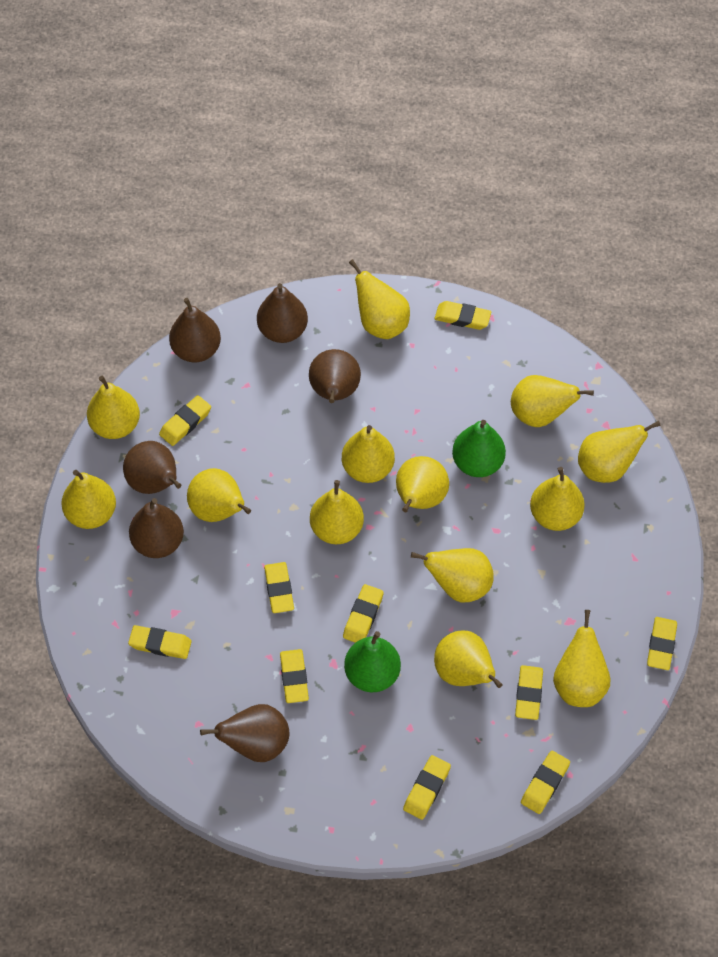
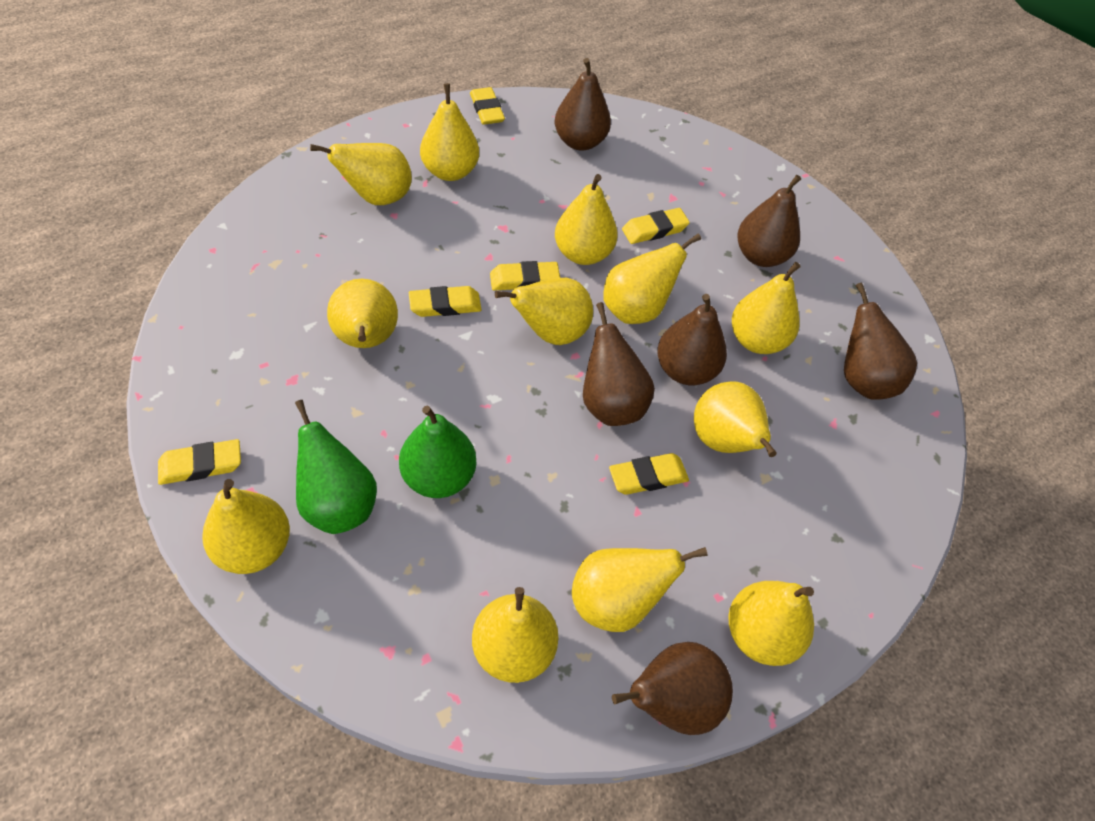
yellow eraser: 10 -> 6
yellow pear: 13 -> 12

